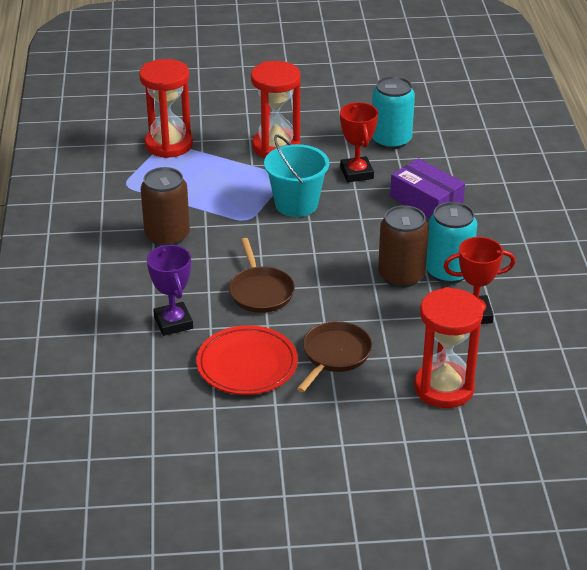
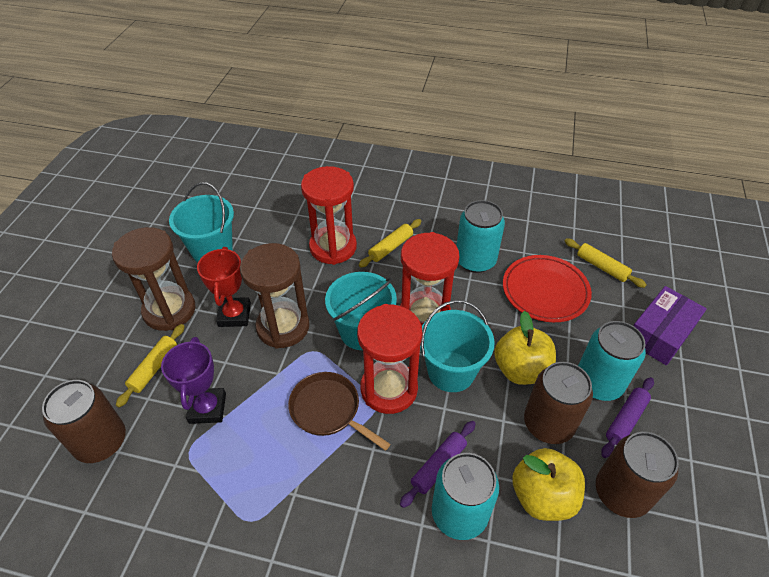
brown can: 2 -> 3
brown hourglass: 0 -> 2
brown pan: 2 -> 1
purple rolling pin: 0 -> 2
red trophy: 2 -> 1
turquoise bucket: 1 -> 3
turquoise can: 2 -> 3
yellow apple: 0 -> 2
yellow rolling pin: 0 -> 3

